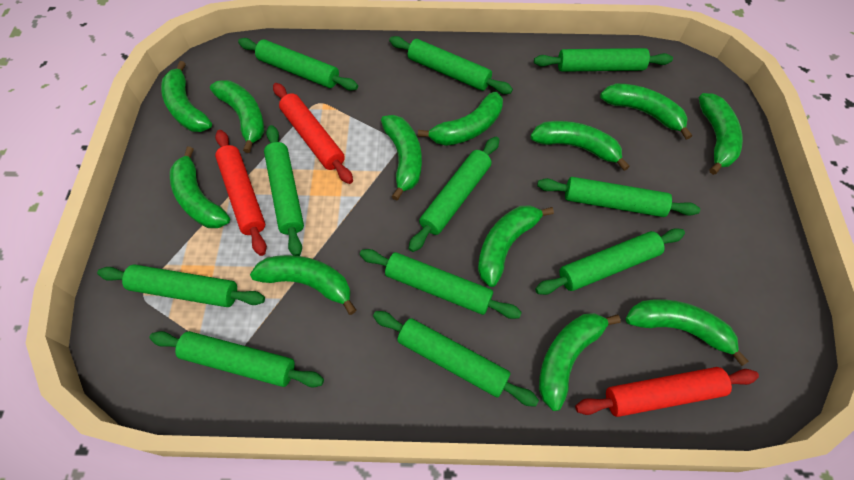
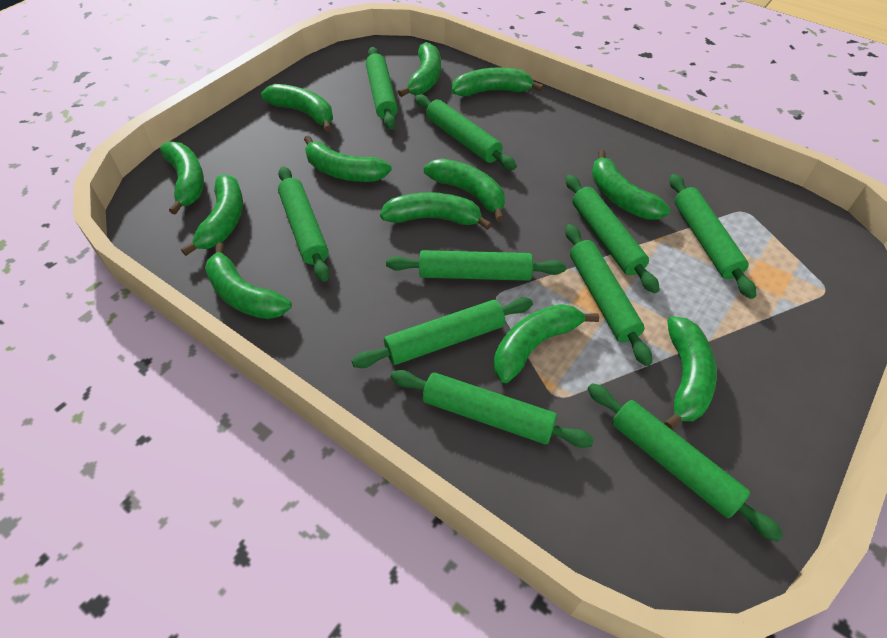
green rolling pin: 11 -> 10
red rolling pin: 3 -> 0

